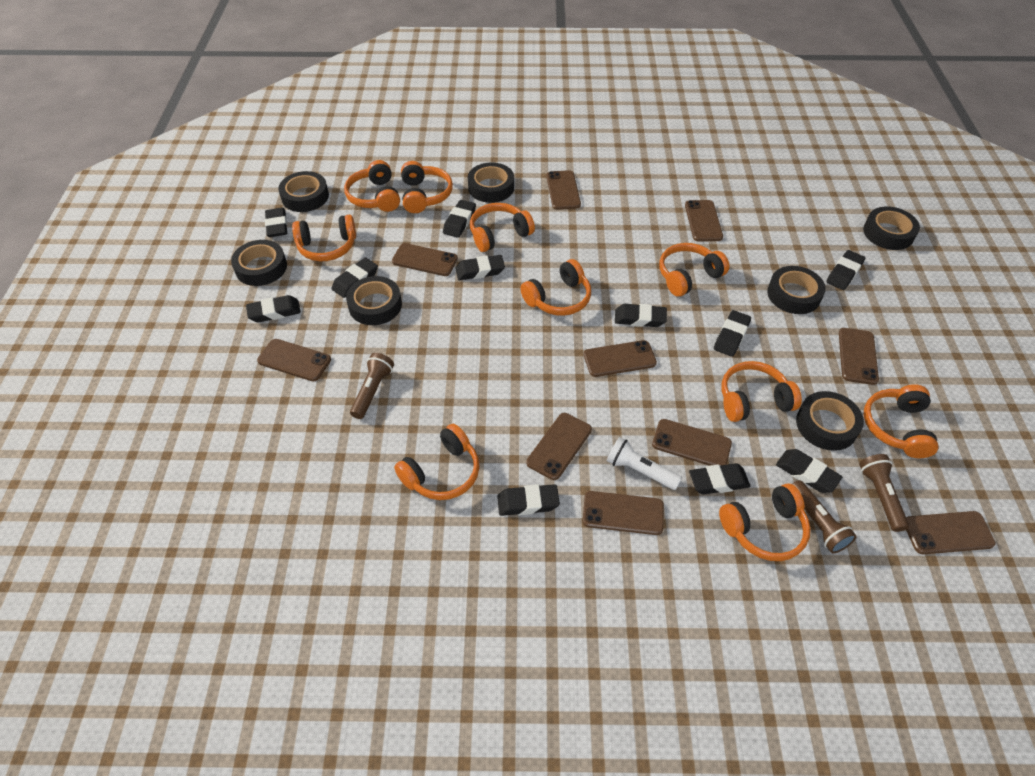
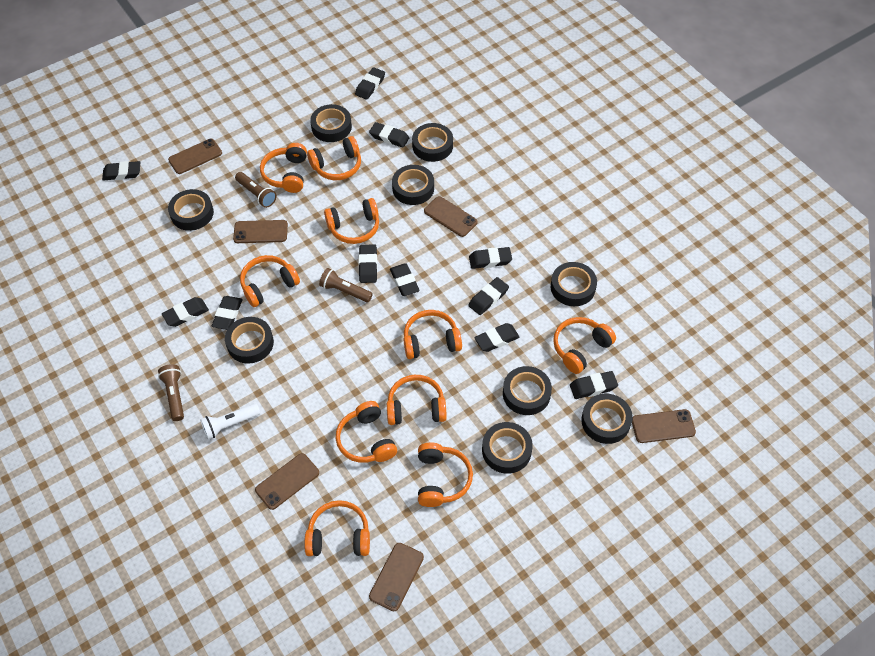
black tape: 7 -> 9
brown phone: 10 -> 6

